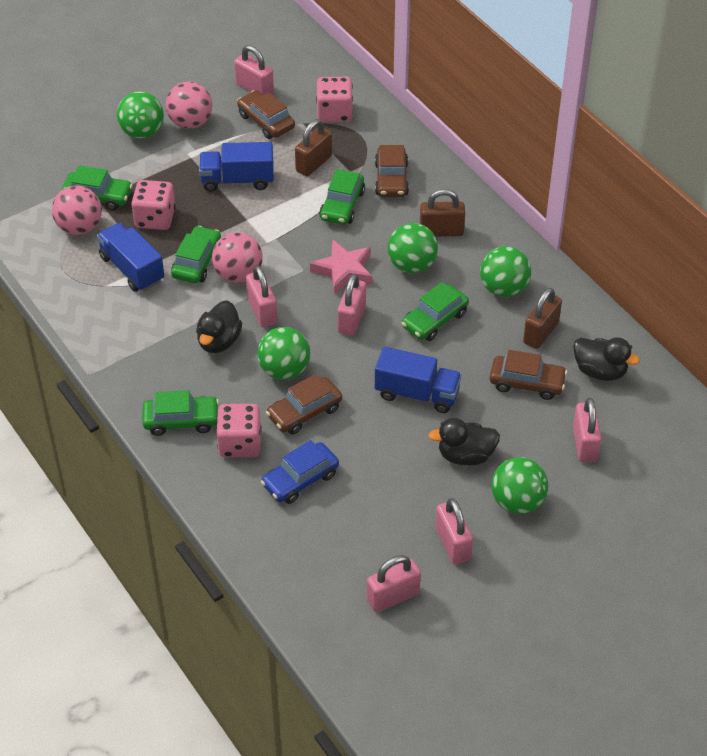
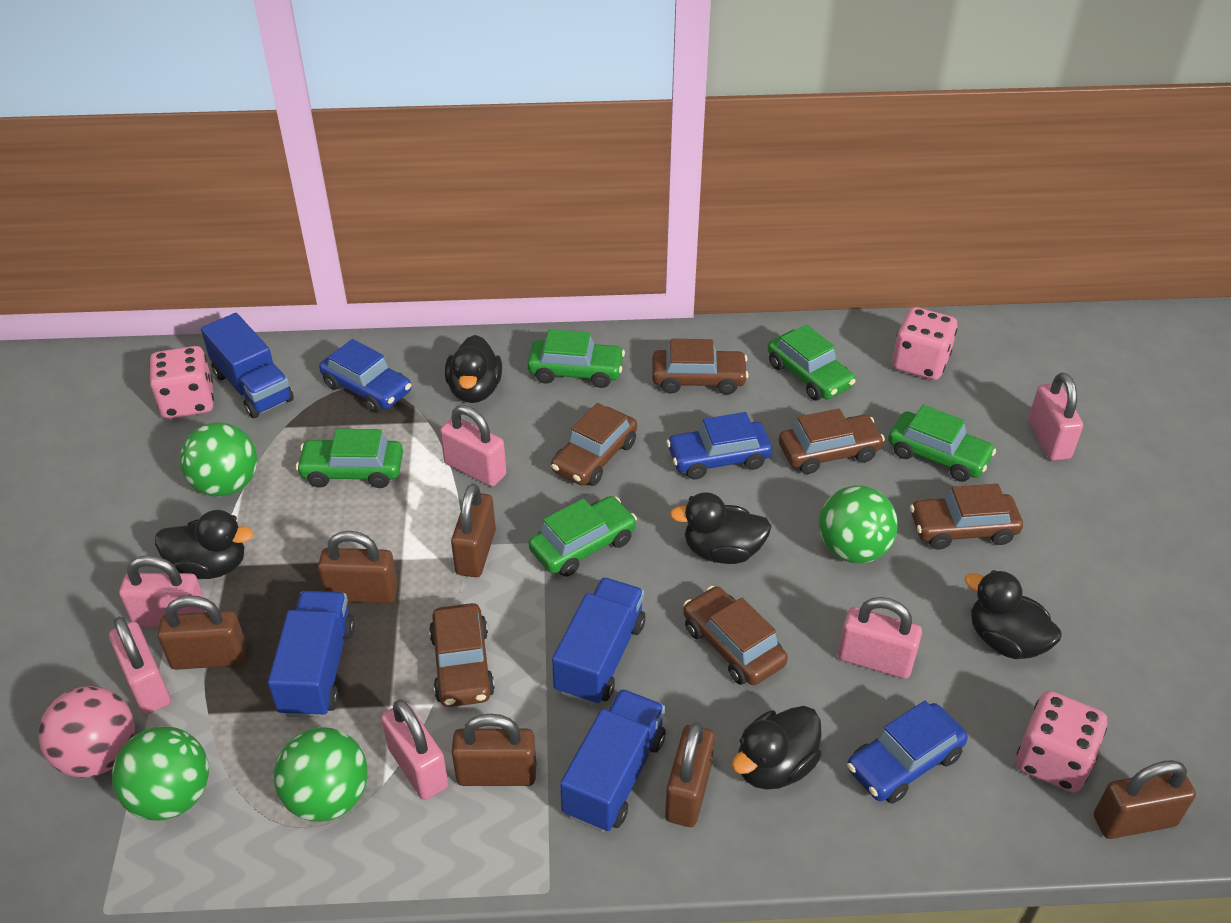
black duck: 3 -> 5
blue car: 1 -> 3
blue truck: 3 -> 4
brown car: 4 -> 6
brown padlock: 3 -> 6
green ball: 5 -> 4
pink ball: 3 -> 1
pink star: 1 -> 0

